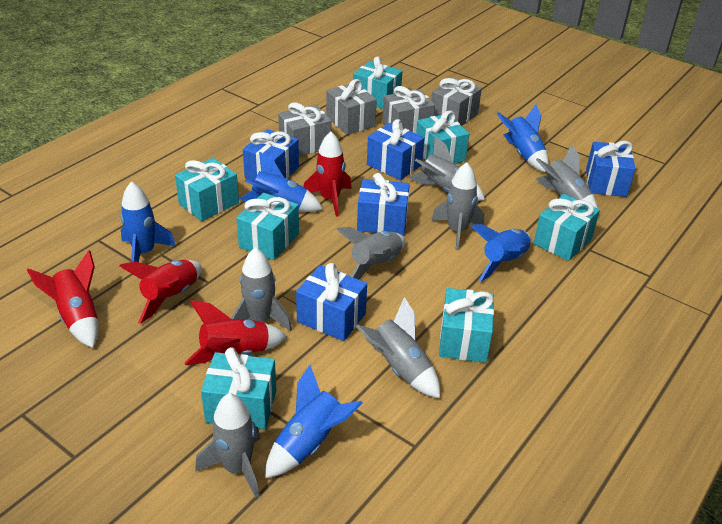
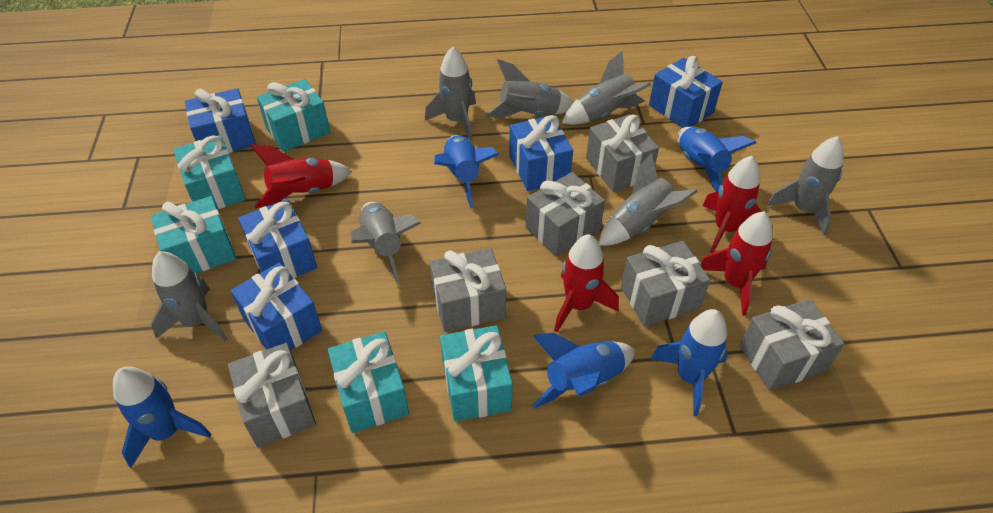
grey gift: 4 -> 6
turquoise gift: 7 -> 5

